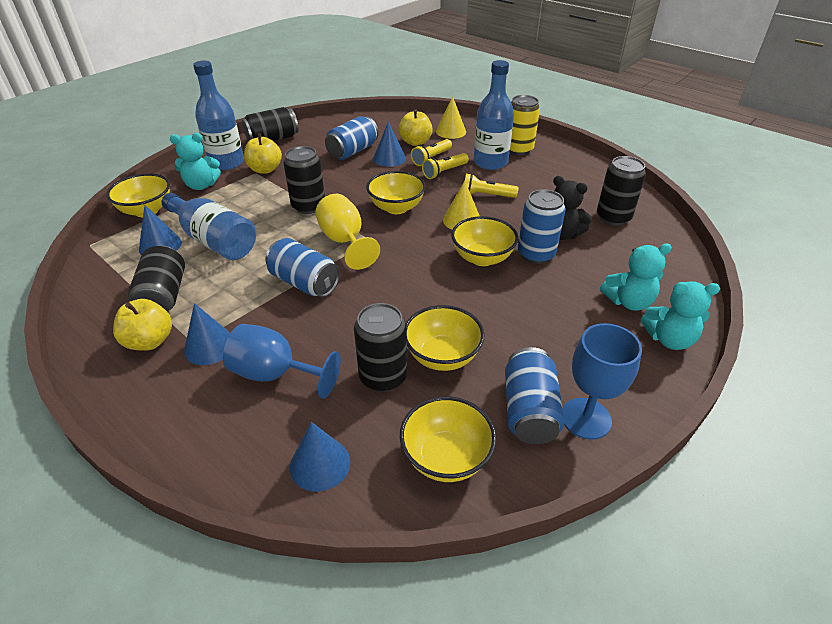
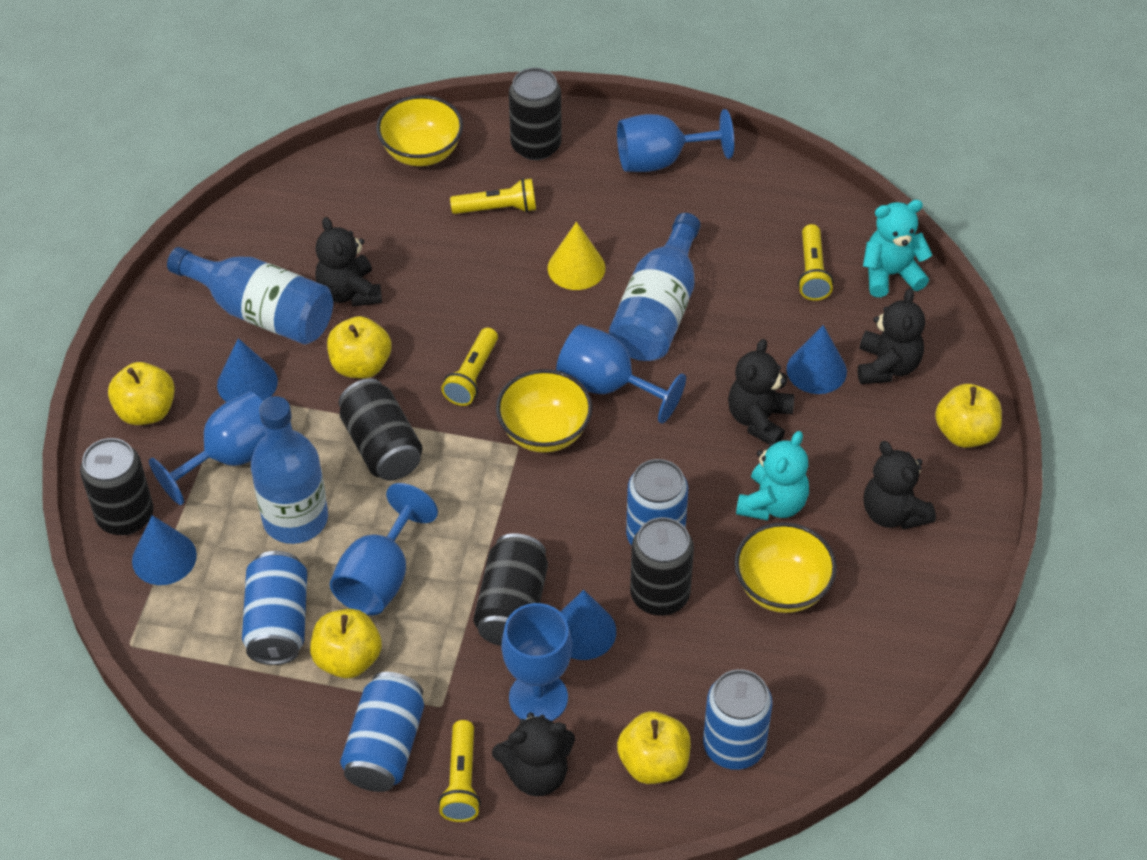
black teddy bear: 1 -> 5
blue goblet: 2 -> 5
turquoise teddy bear: 3 -> 2
yellow apple: 3 -> 5
yellow bowl: 5 -> 3
yellow can: 1 -> 0
yellow cone: 2 -> 1
yellow flashlight: 3 -> 4
yellow goblet: 1 -> 0

